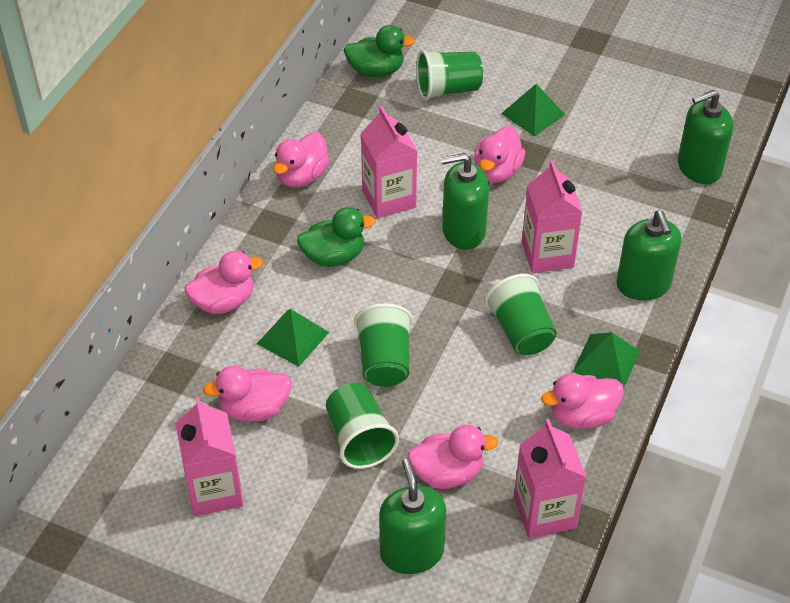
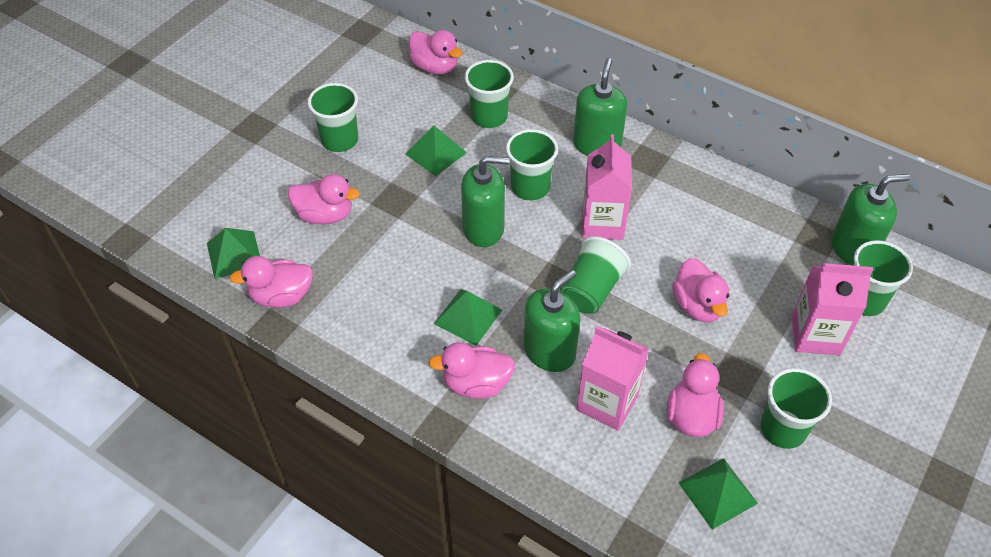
green cup: 4 -> 6
green duck: 2 -> 0
green pyramid: 3 -> 4
pink carton: 4 -> 3

